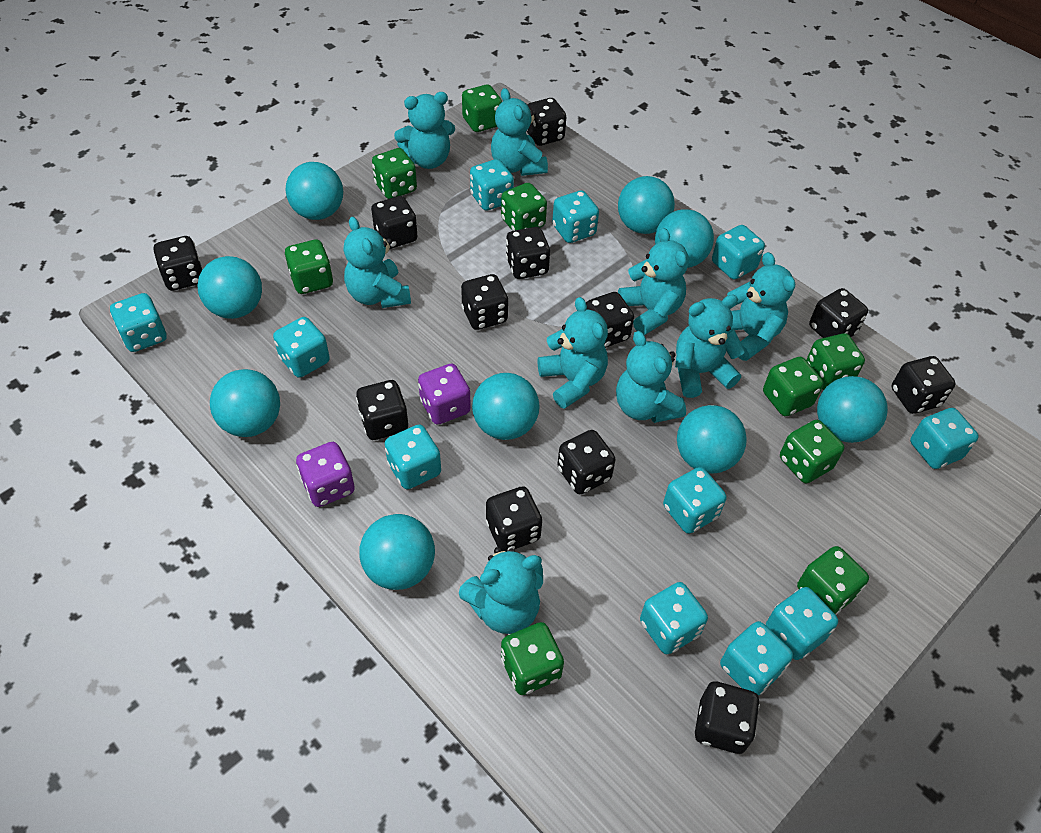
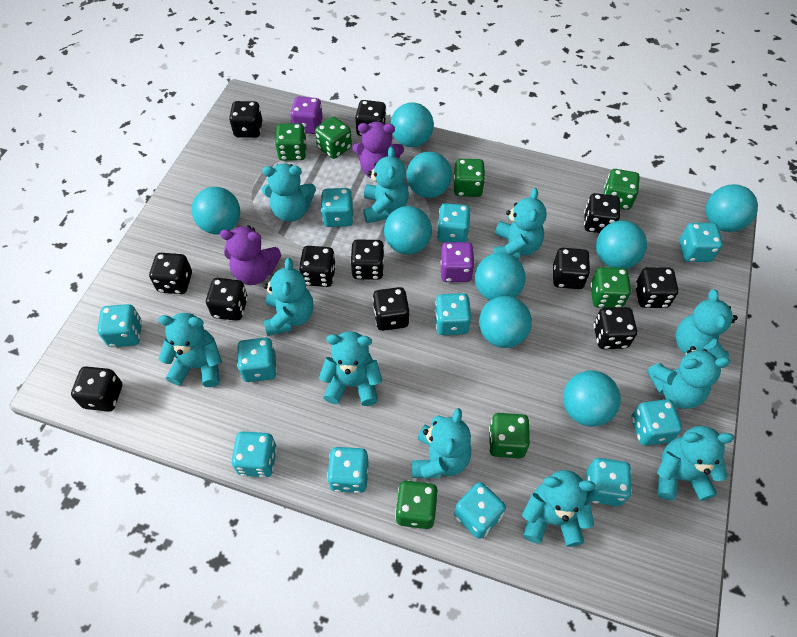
green dice: 9 -> 7
purple teddy bear: 0 -> 2
turquoise teddy bear: 9 -> 11

